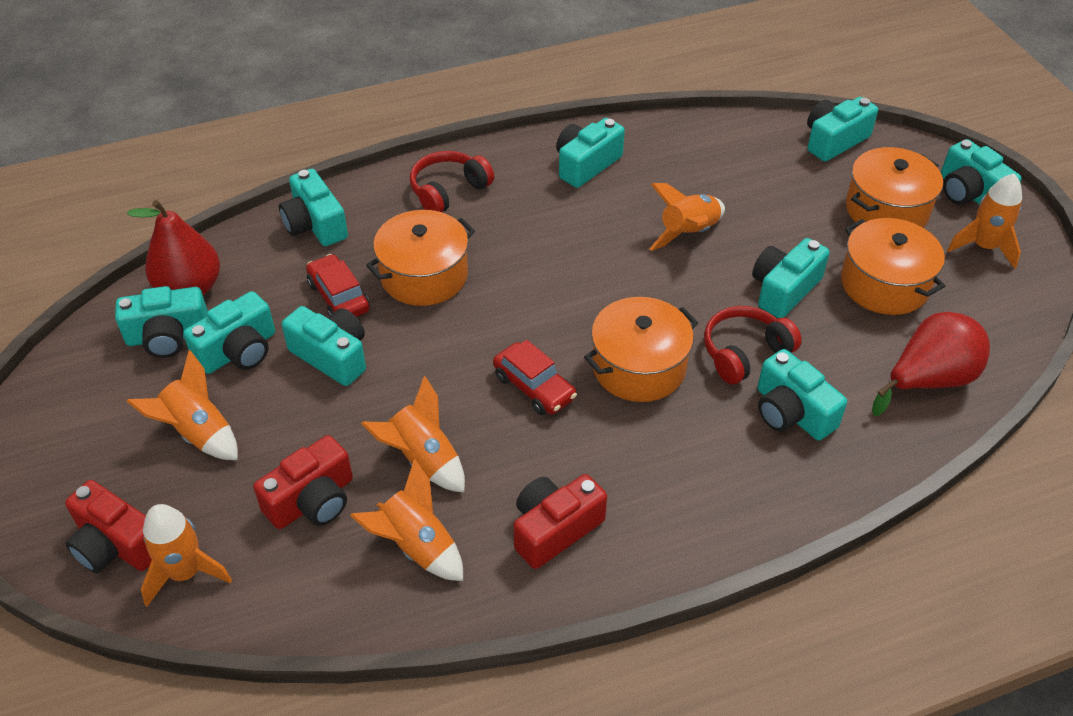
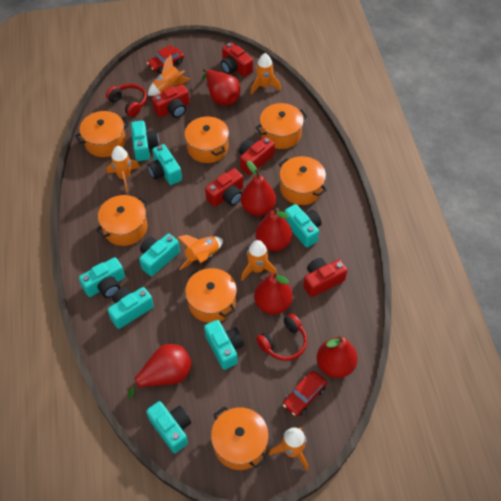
orange pot: 4 -> 7
red camera: 3 -> 5
red pear: 2 -> 6
turquoise camera: 9 -> 8

